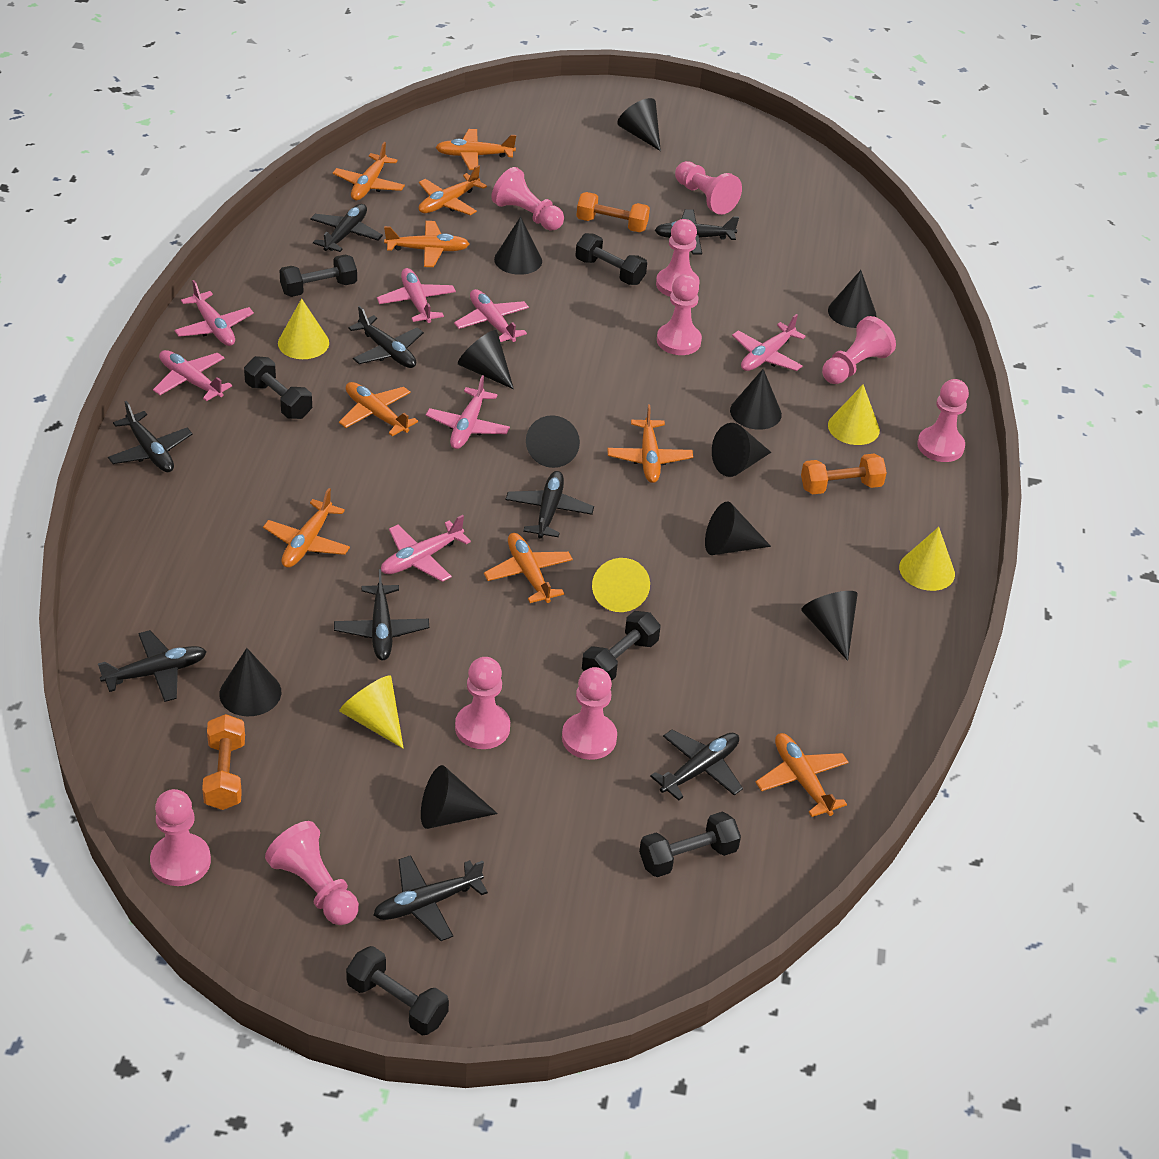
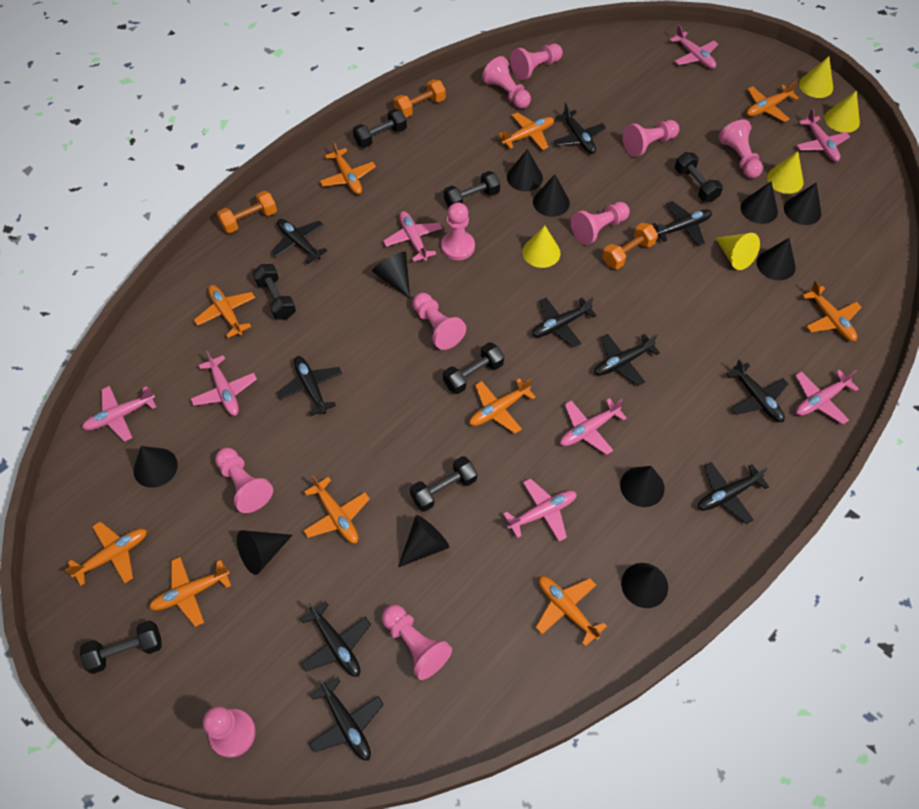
black dumbbell: 6 -> 7
black plane: 9 -> 10
orange plane: 9 -> 10
pink plane: 7 -> 8

